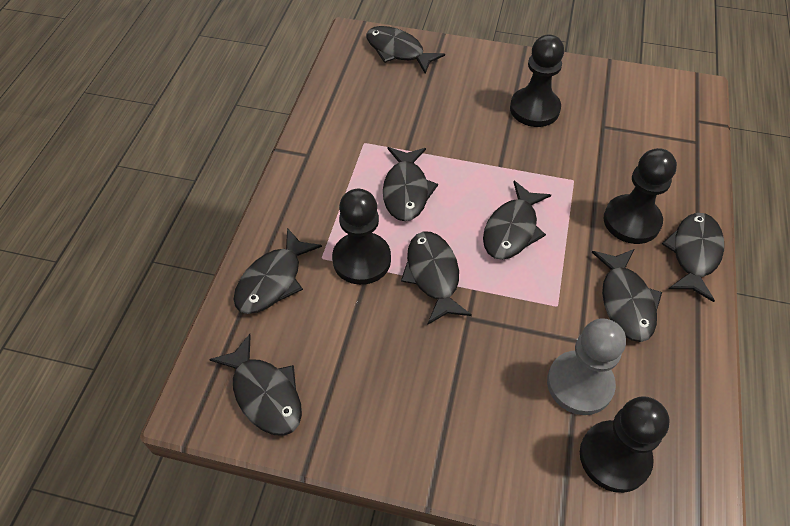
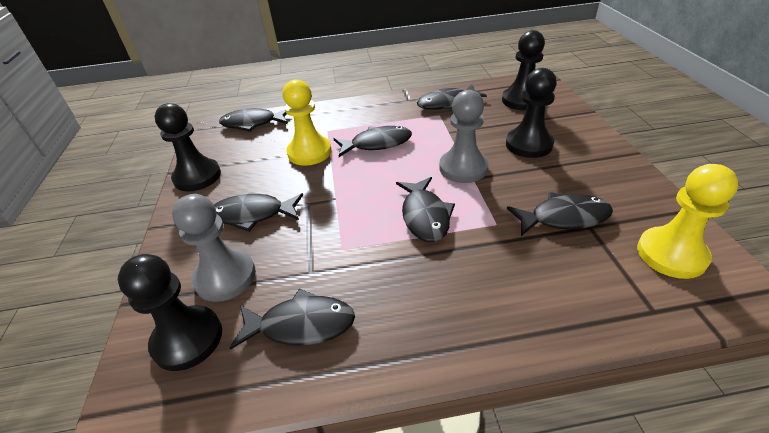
black fish: 8 -> 7
grey pawn: 1 -> 2
yellow pawn: 0 -> 2

